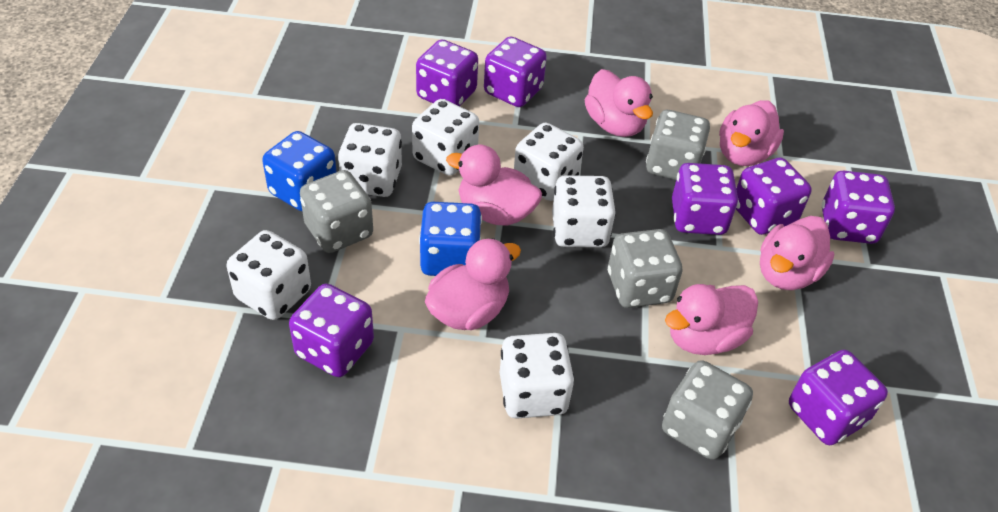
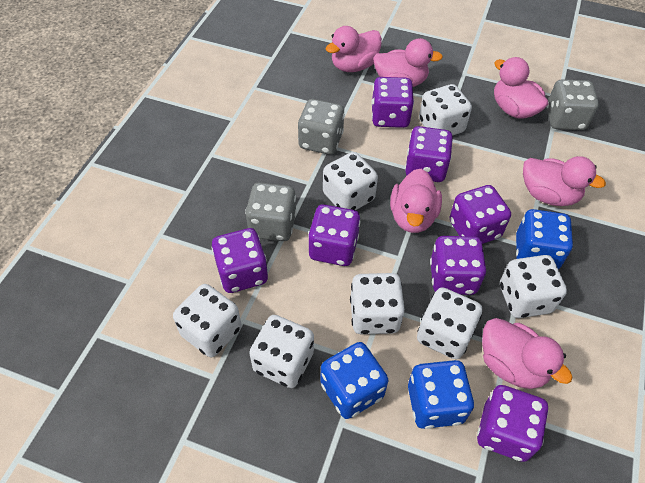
blue dice: 2 -> 3
grey dice: 4 -> 3
white dice: 6 -> 7

